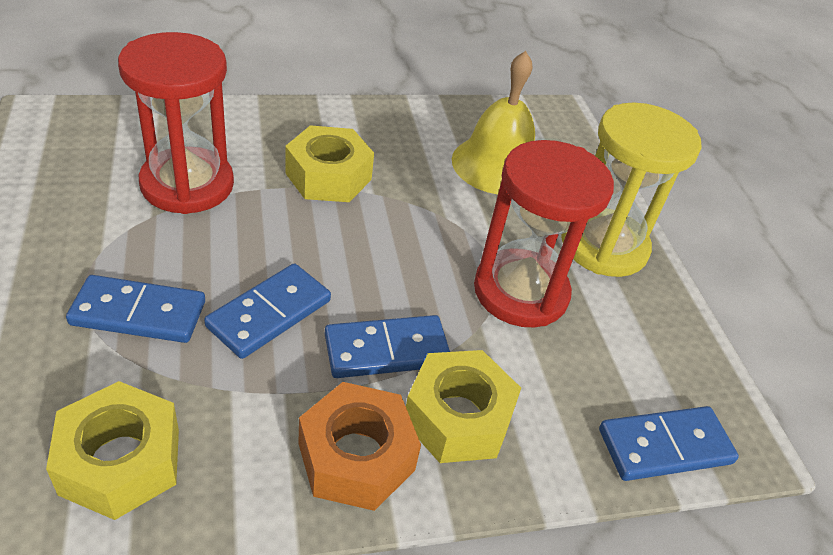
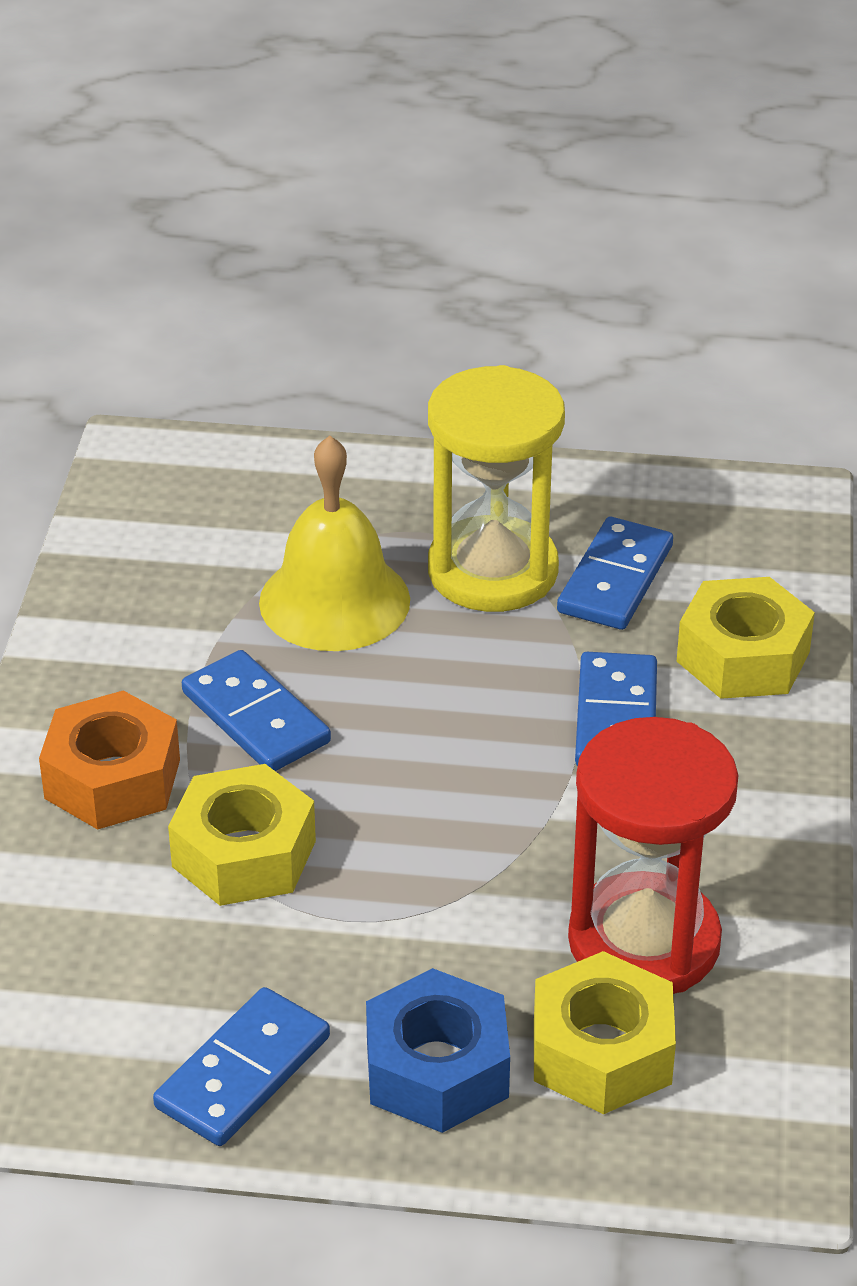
blue nut: 0 -> 1
red hourglass: 2 -> 1

